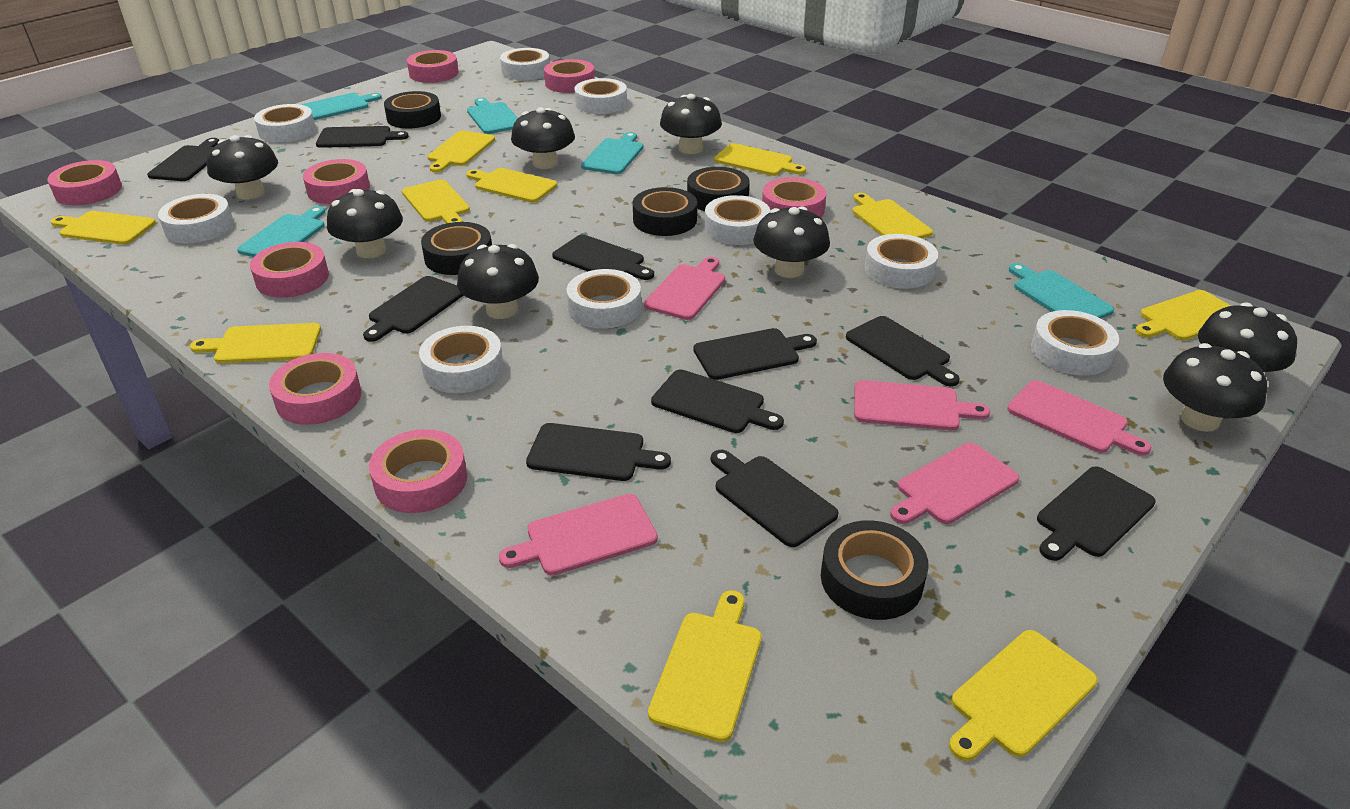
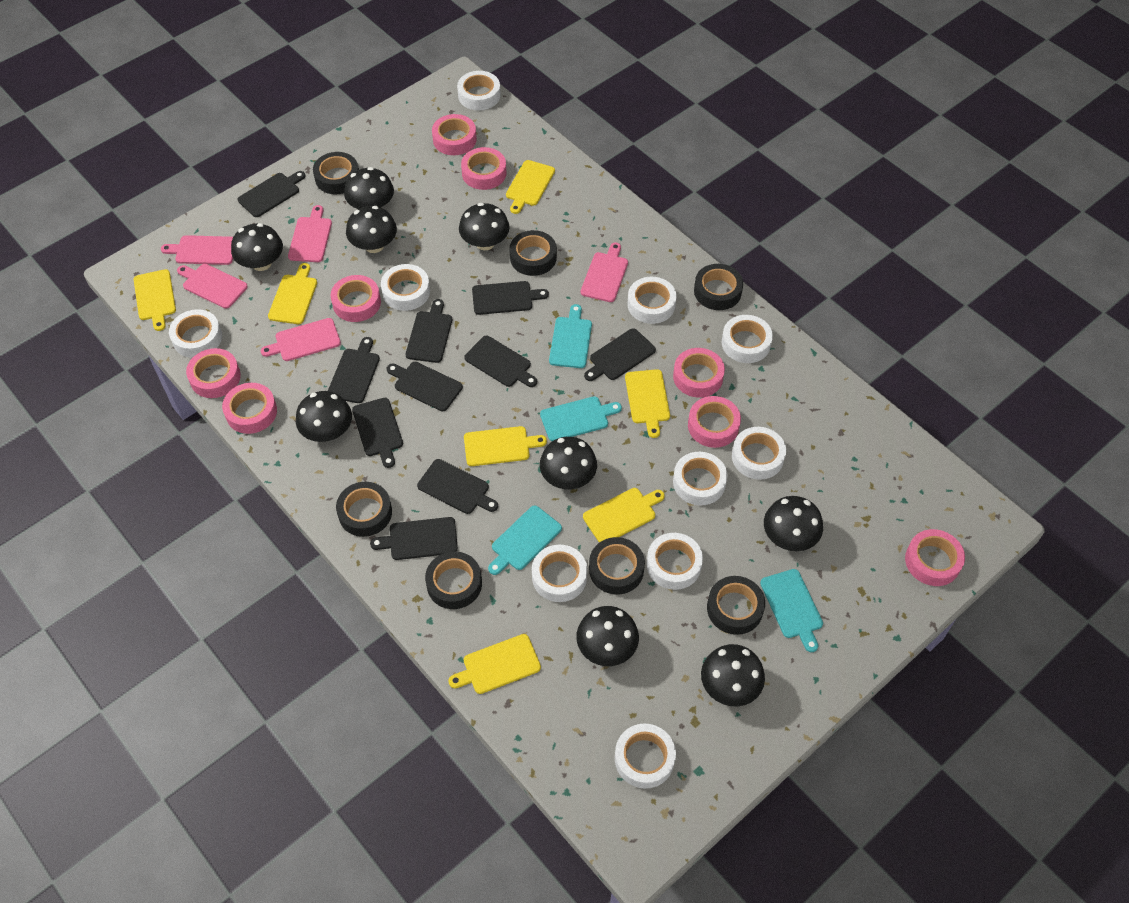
black mushroom: 8 -> 9
black tape: 5 -> 7
turquoise cutting board: 5 -> 4
white tape: 9 -> 10
yellow cutting board: 10 -> 7

